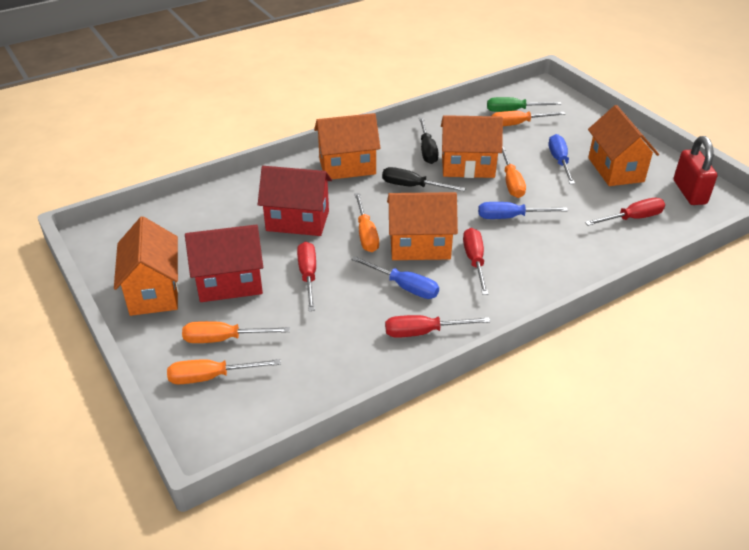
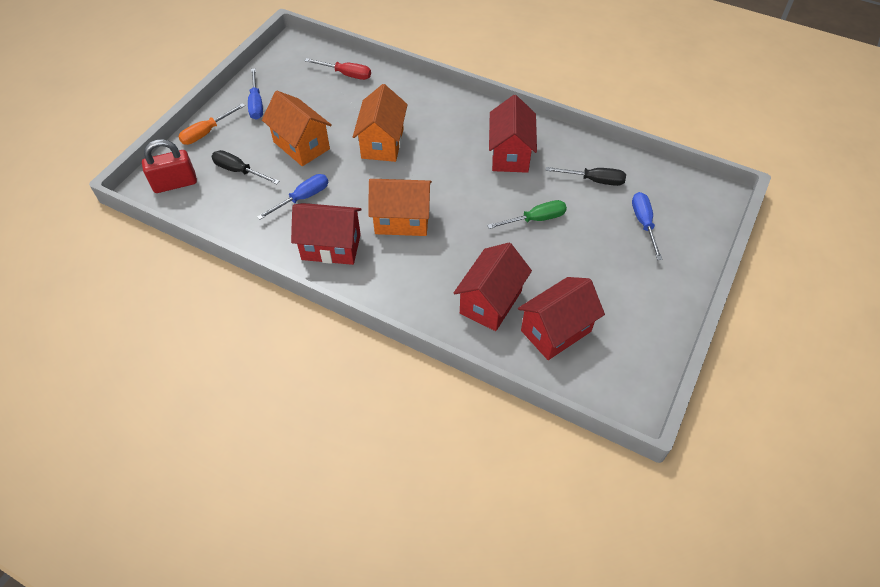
orange house: 5 -> 3
orange screwdriver: 5 -> 1
red house: 2 -> 4
red screwdriver: 4 -> 1

